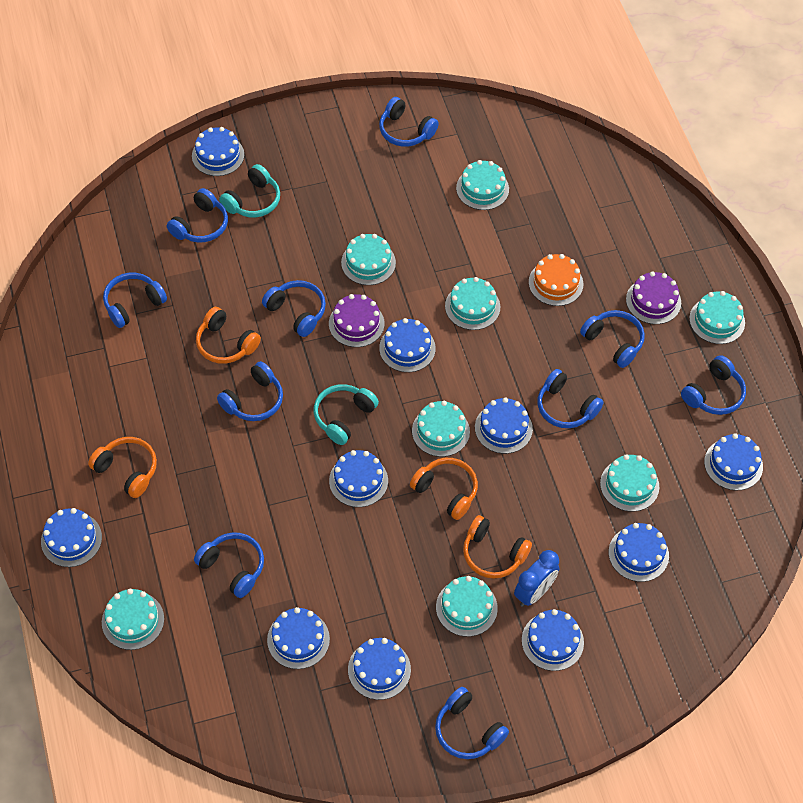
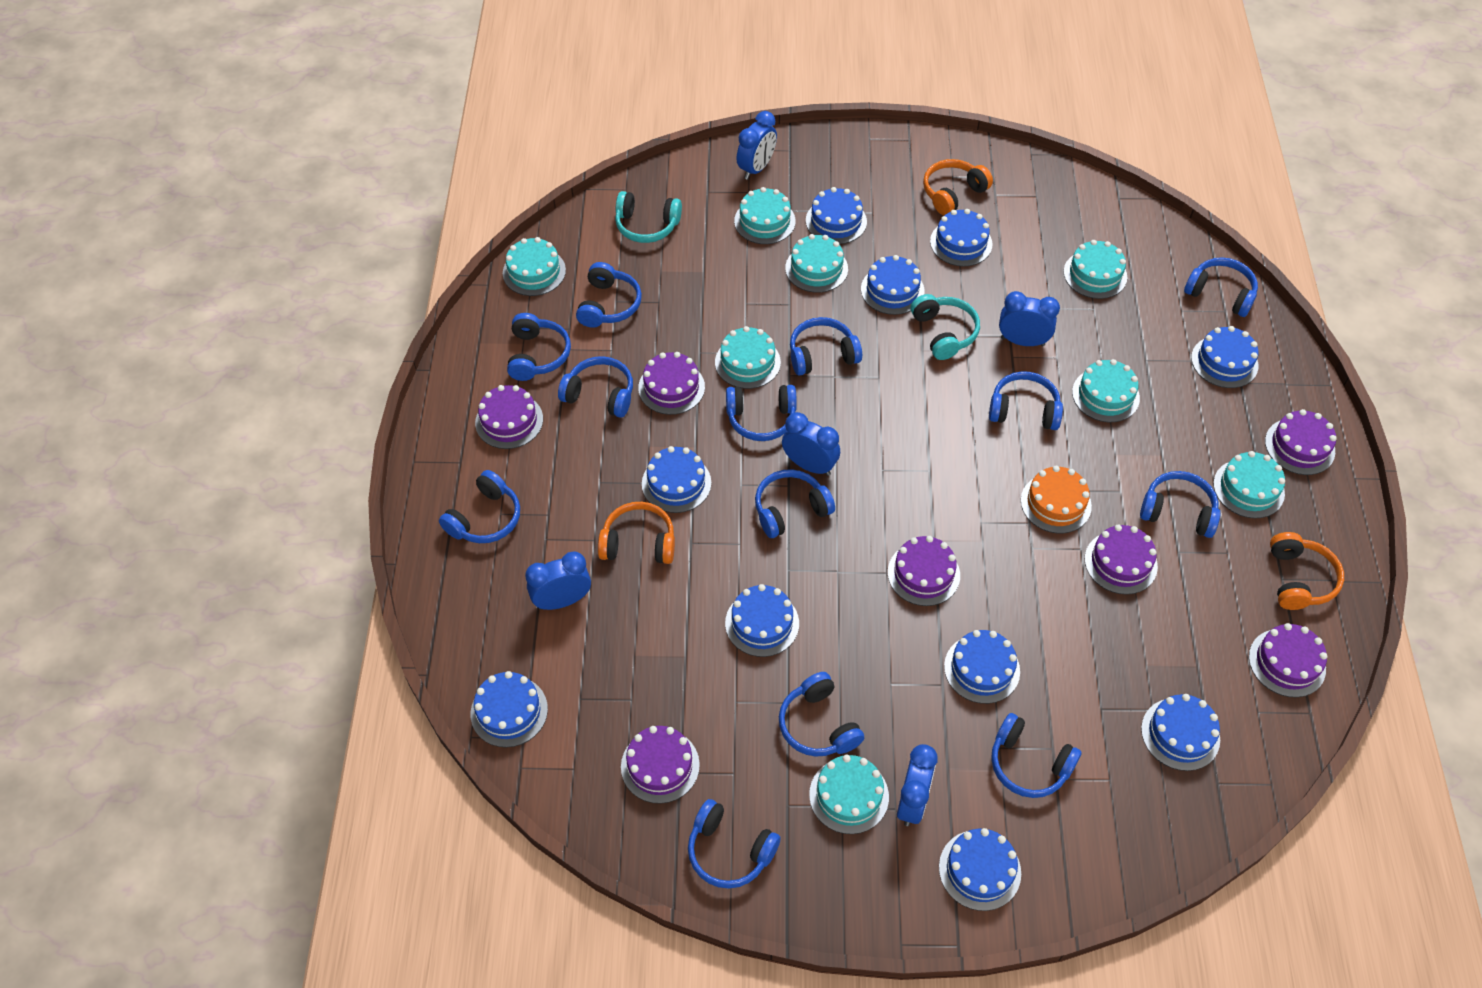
blue clock: 1 -> 5
blue headphones: 10 -> 13
orange headphones: 4 -> 3
purple cake: 2 -> 7

